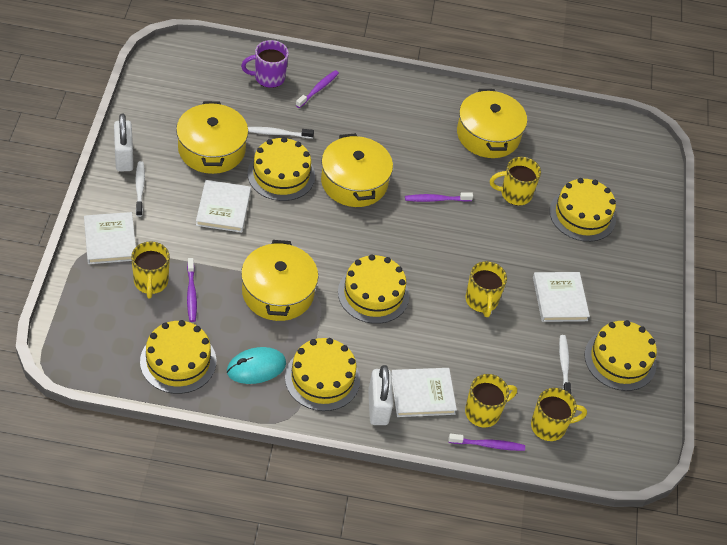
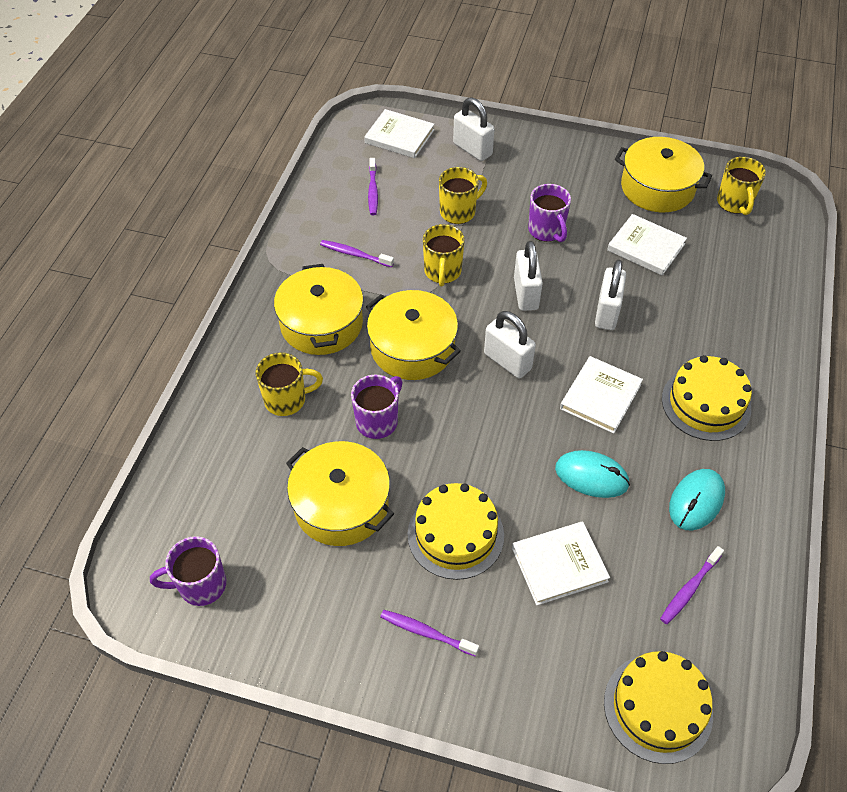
purple mug: 1 -> 3
turquoise mouse: 1 -> 2
white padlock: 2 -> 4
white toothbrush: 3 -> 0
yellow cake: 6 -> 3
yellow mug: 5 -> 4

